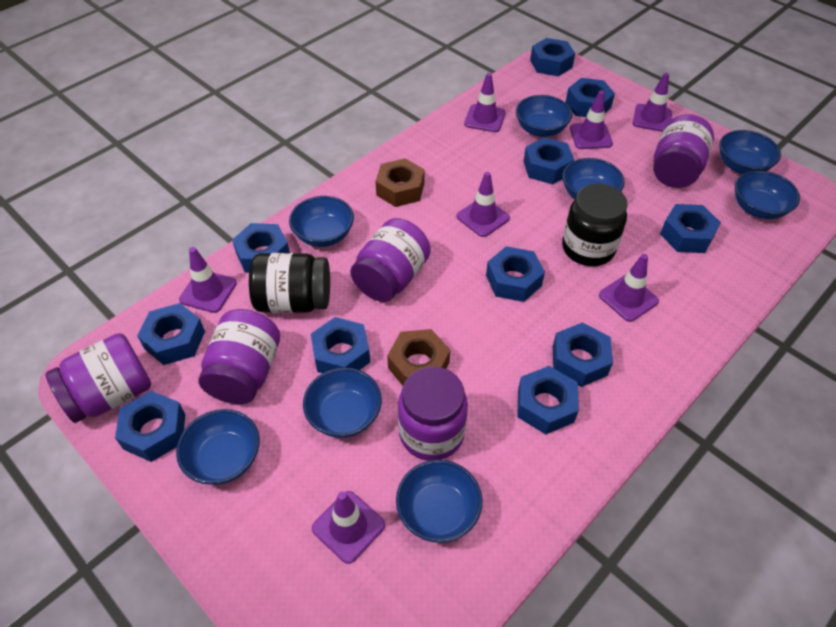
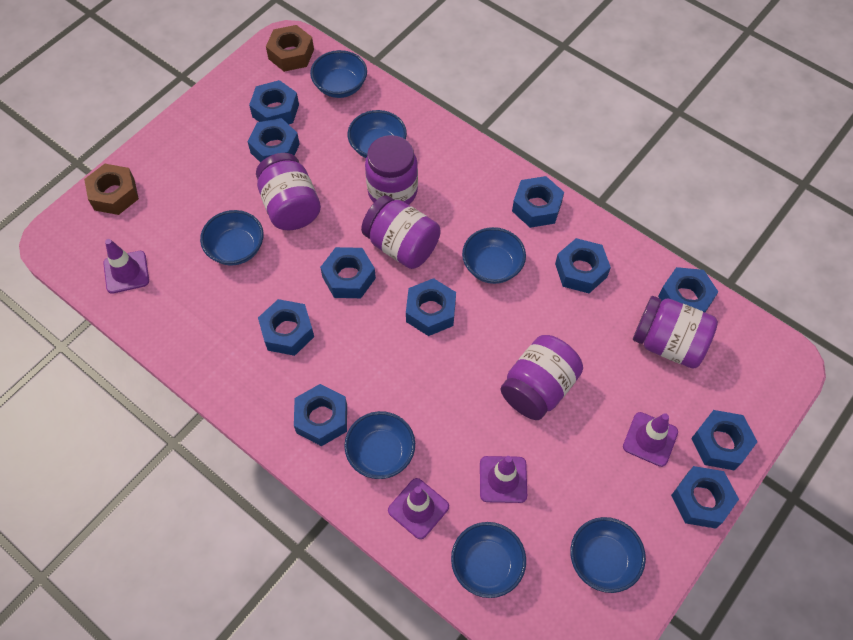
black jar: 2 -> 0
blue bowl: 8 -> 7
purple traffic cone: 7 -> 4

